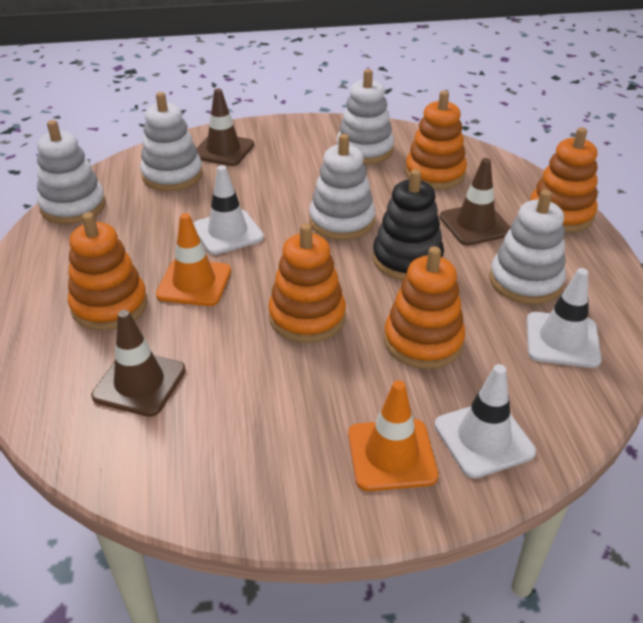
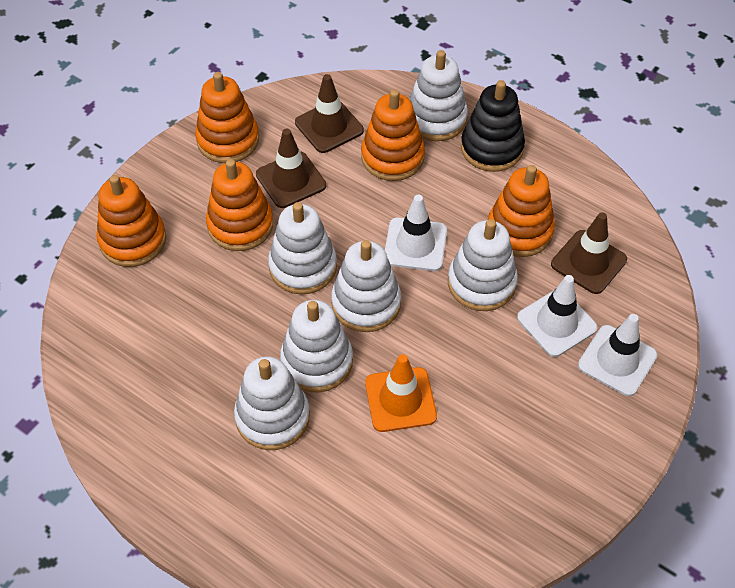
orange traffic cone: 2 -> 1
white stacking toy: 5 -> 6

